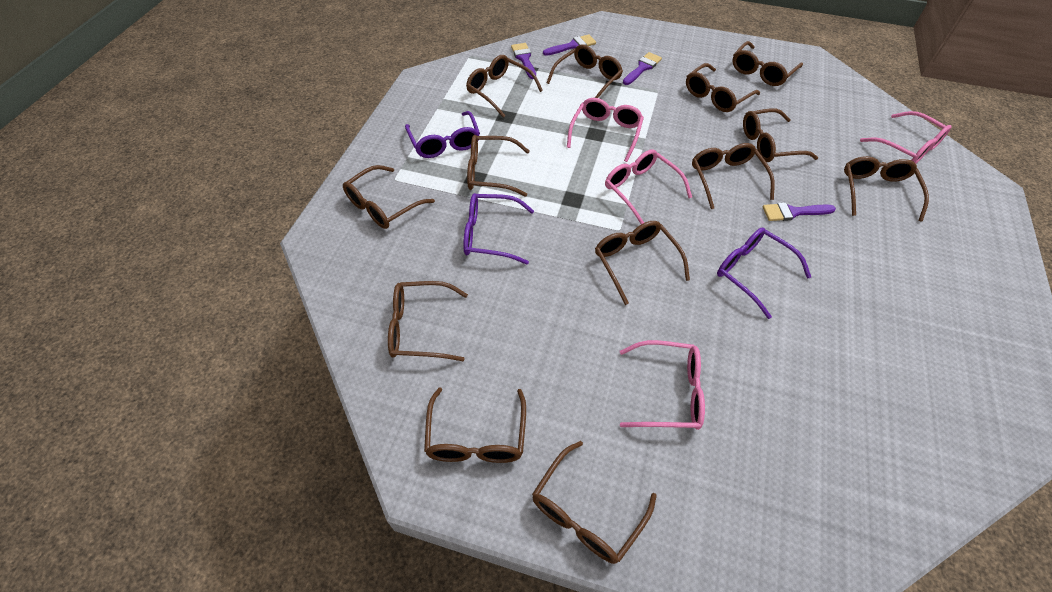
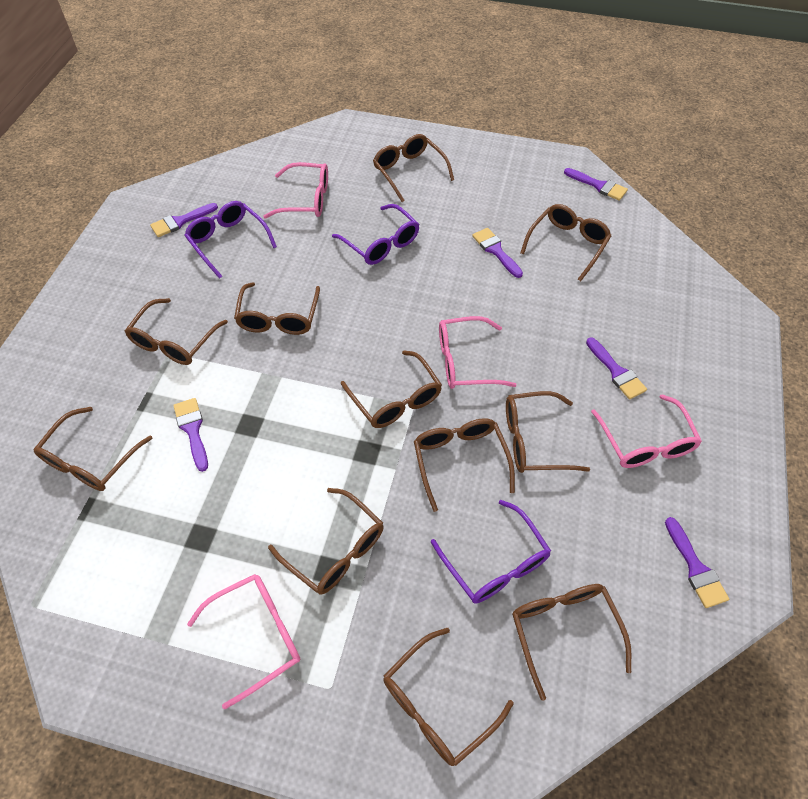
brown glasses: 13 -> 11
purple brush: 4 -> 6

